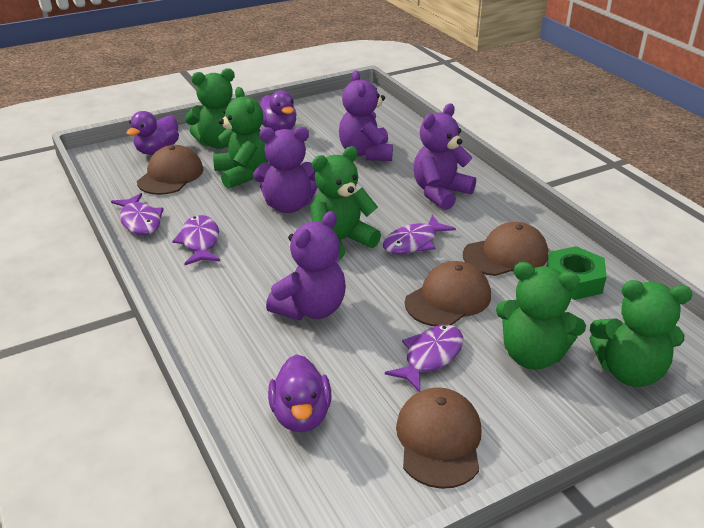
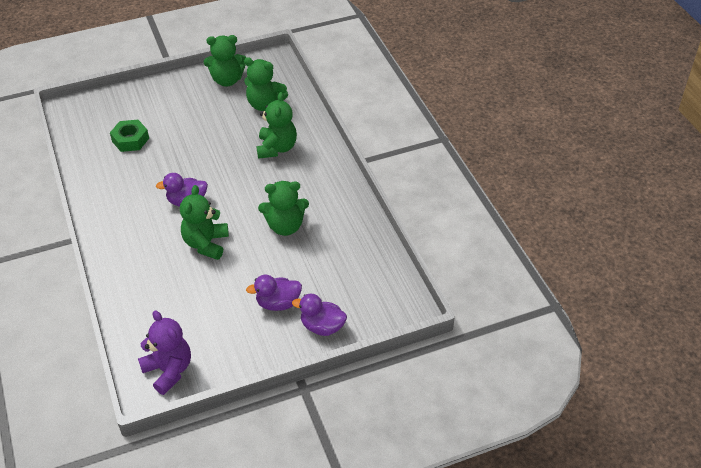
brown cap: 4 -> 0
purple fish: 4 -> 0
purple teddy bear: 4 -> 1

